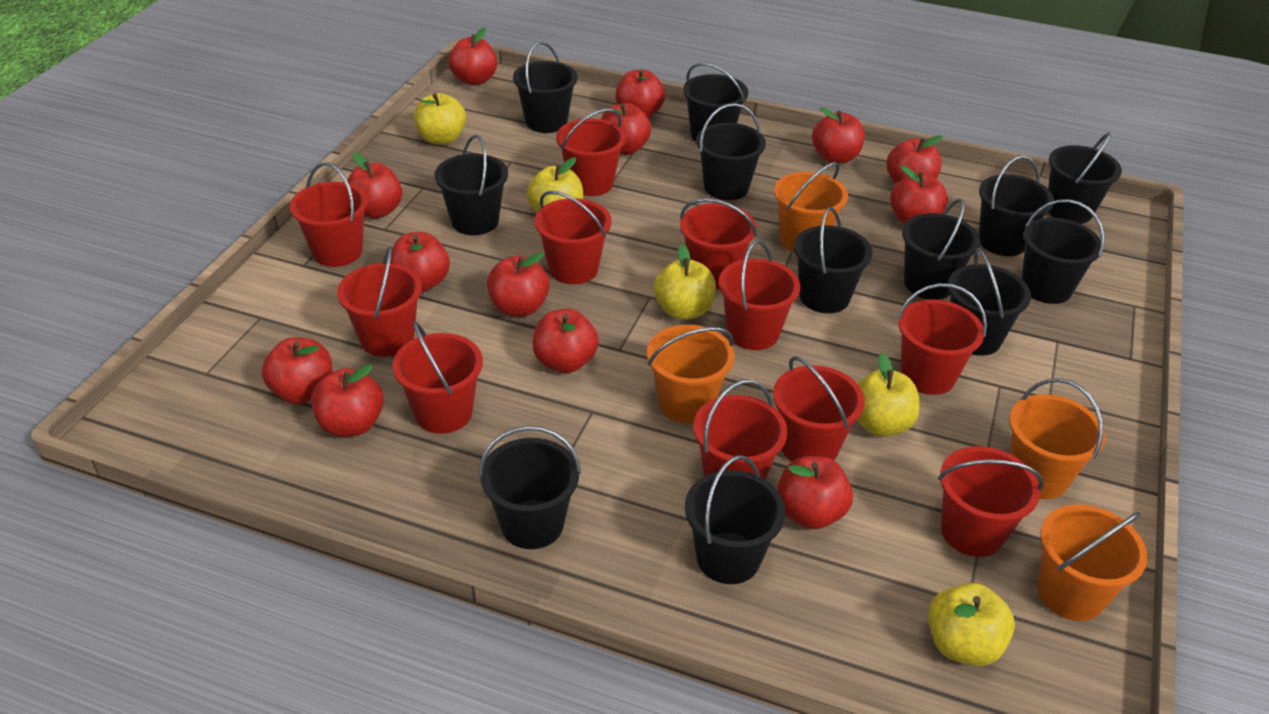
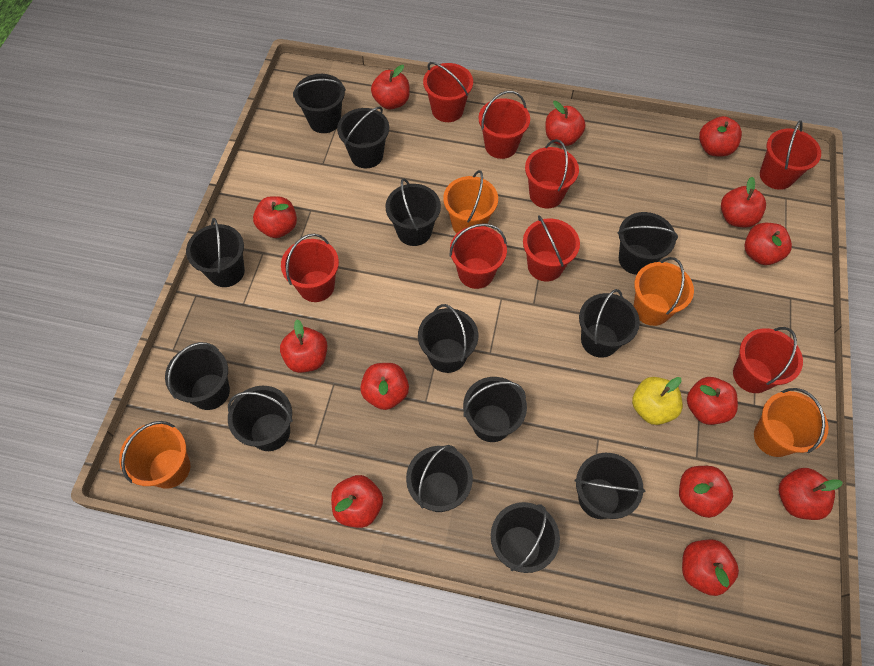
black bucket: 12 -> 13
red bucket: 11 -> 8
yellow apple: 5 -> 1

